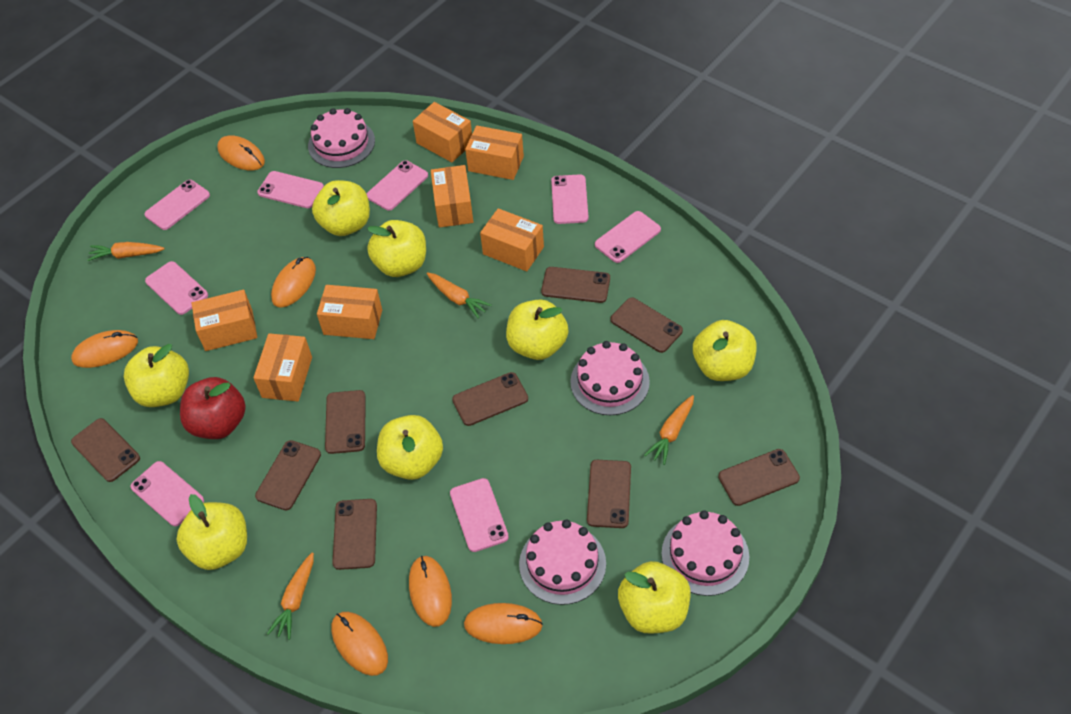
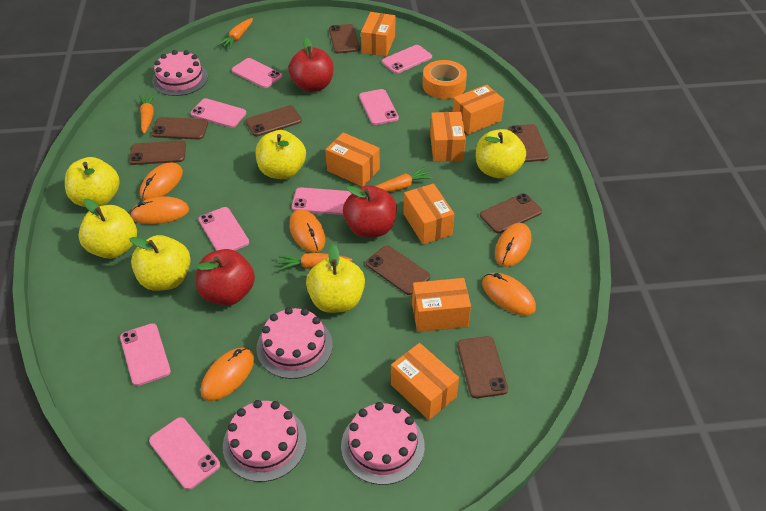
brown phone: 9 -> 8
orange tape: 0 -> 1
red apple: 1 -> 3
yellow apple: 8 -> 6

